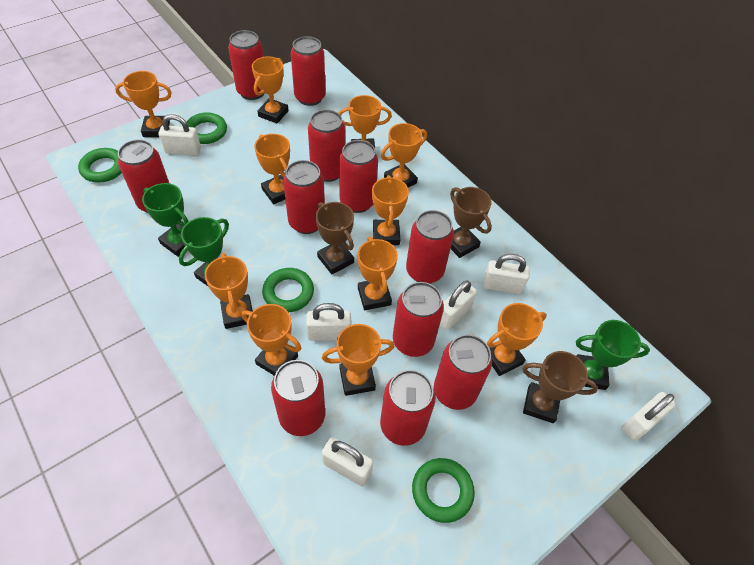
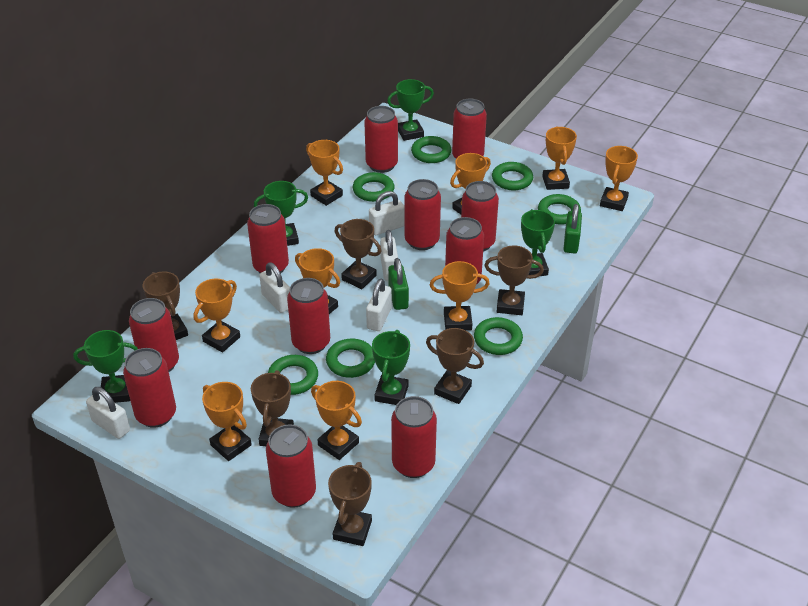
brown trophy: 3 -> 6
green padlock: 0 -> 2
green ring: 4 -> 7
green trophy: 3 -> 5
orange trophy: 11 -> 9
white padlock: 6 -> 5

